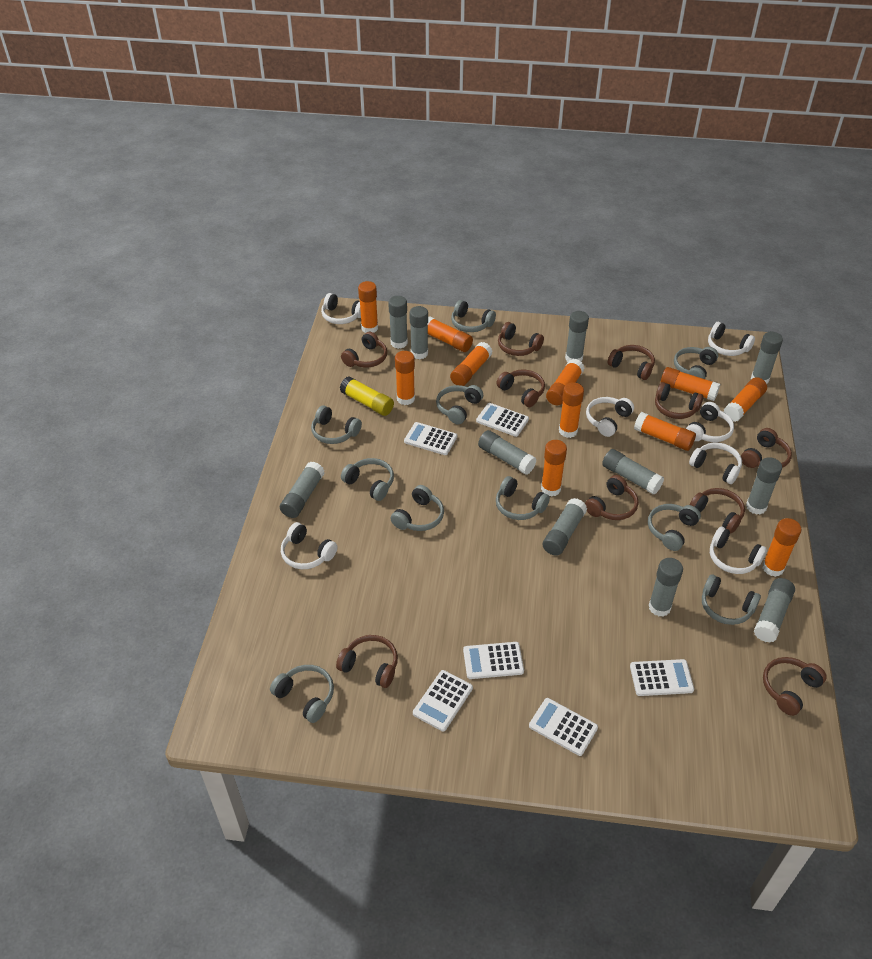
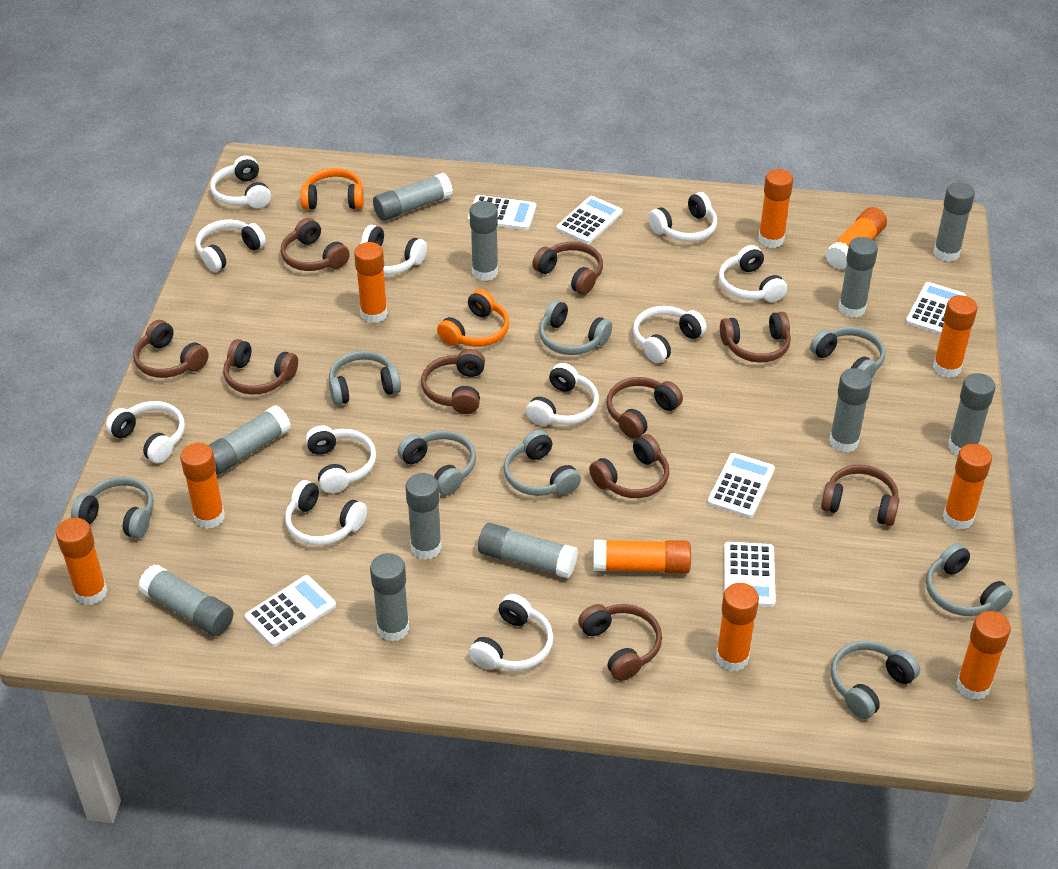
grey headphones: 10 -> 8
orange glue stick: 11 -> 10
orange headphones: 0 -> 2
white headphones: 7 -> 11
yellow glue stick: 1 -> 0

